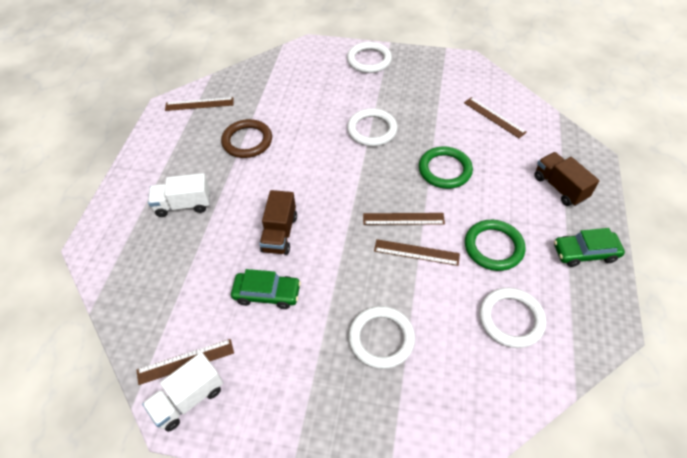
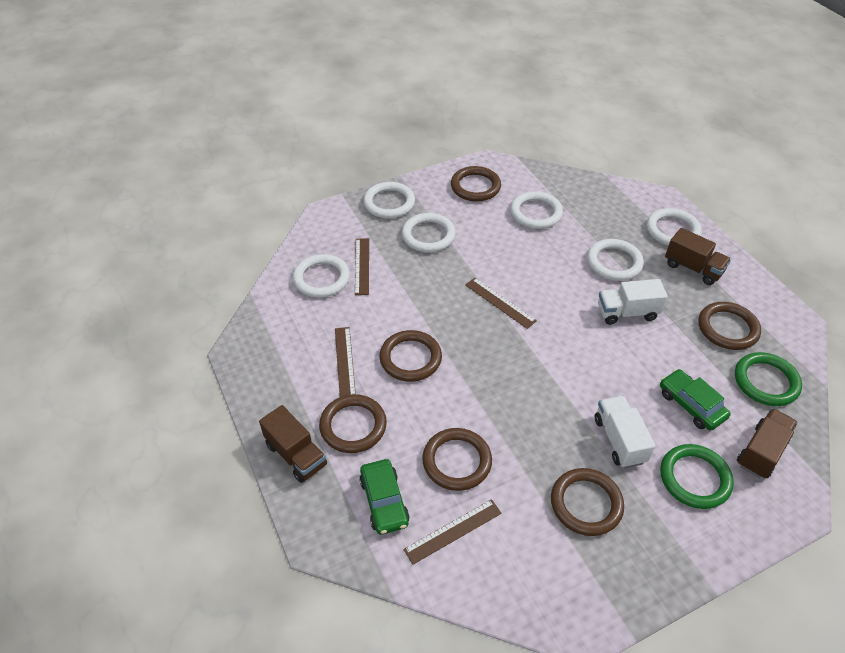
brown ring: 1 -> 6
brown ruler: 5 -> 4
brown truck: 2 -> 3
white ring: 4 -> 6

